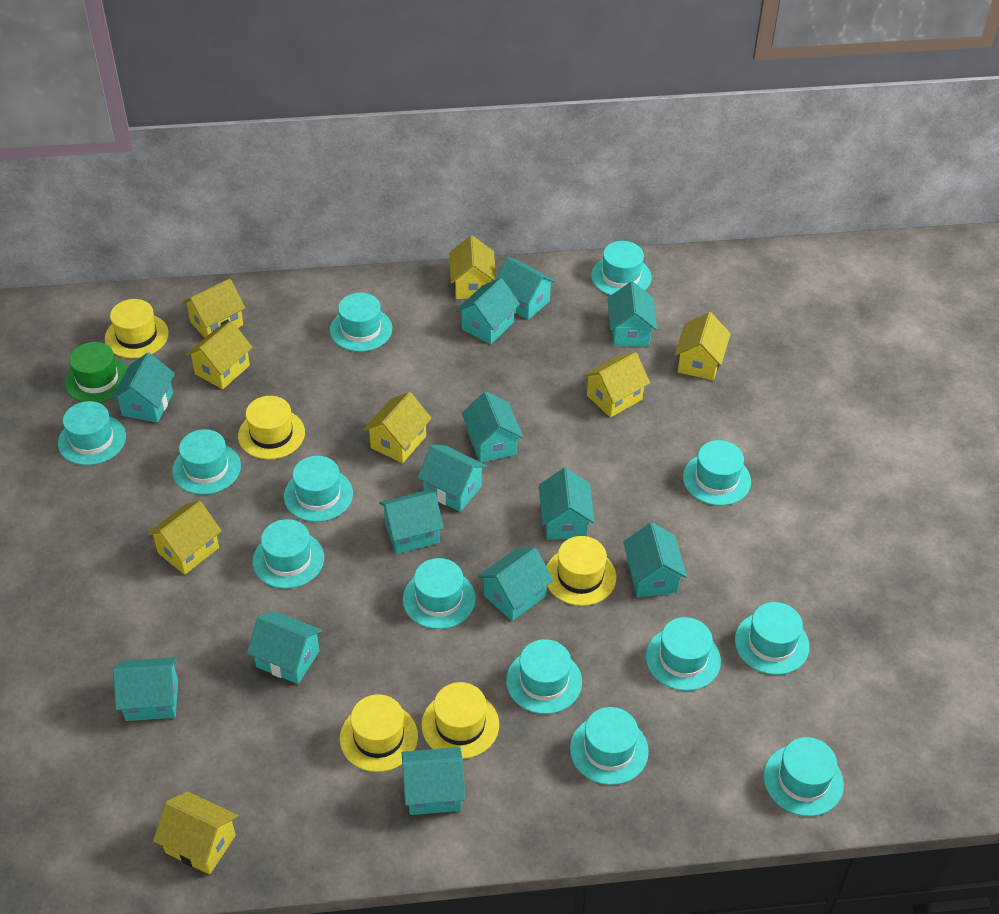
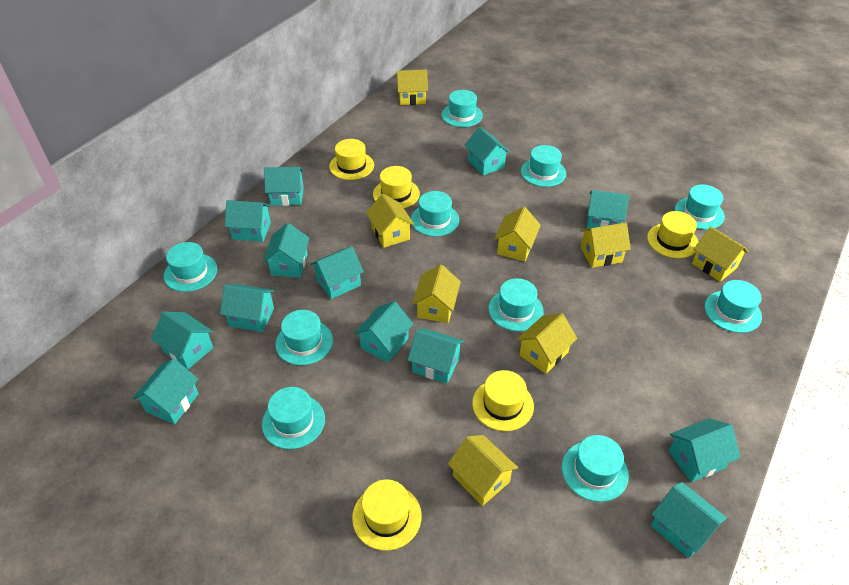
green hat: 1 -> 0
turquoise hat: 13 -> 10

